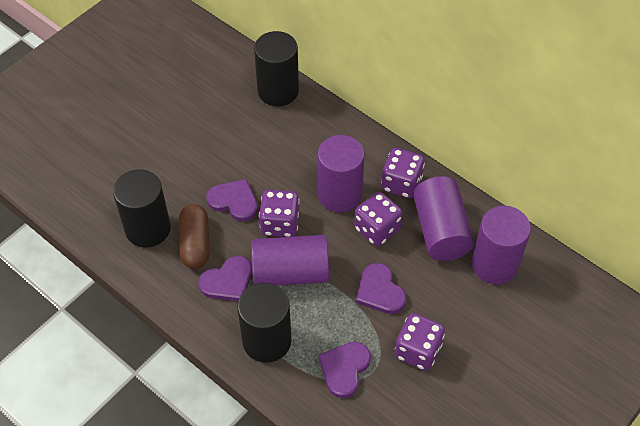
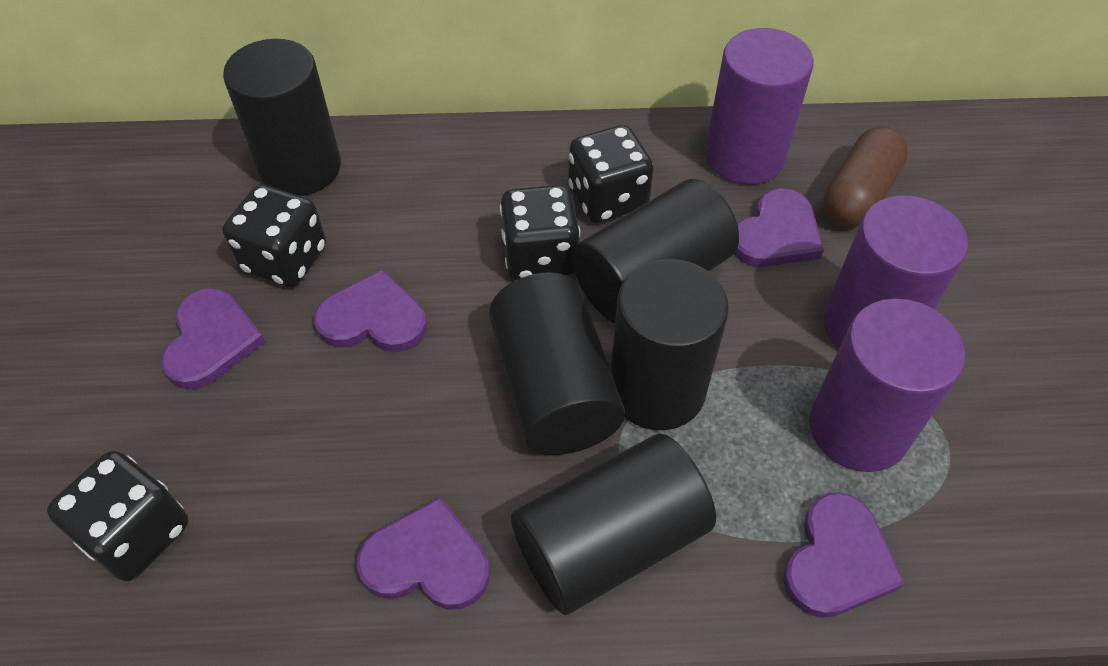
black cylinder: 3 -> 5
black dice: 0 -> 4
purple cylinder: 4 -> 3
purple dice: 4 -> 0
purple heart: 4 -> 5

